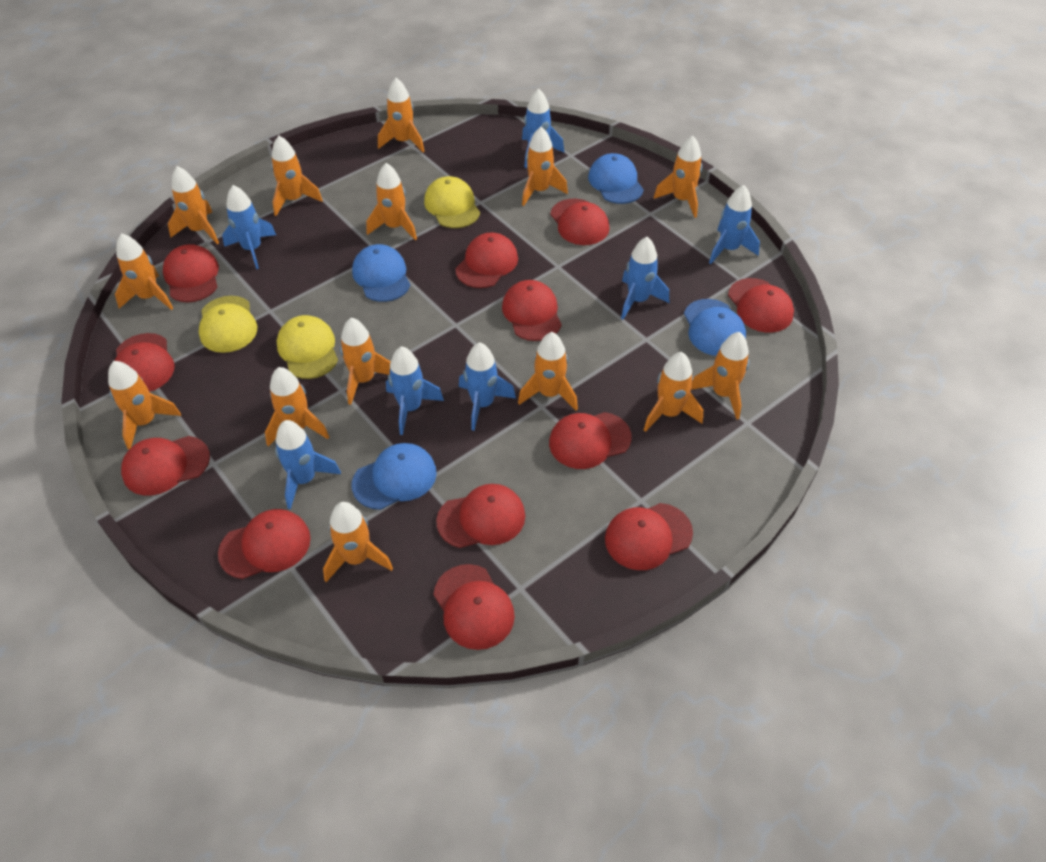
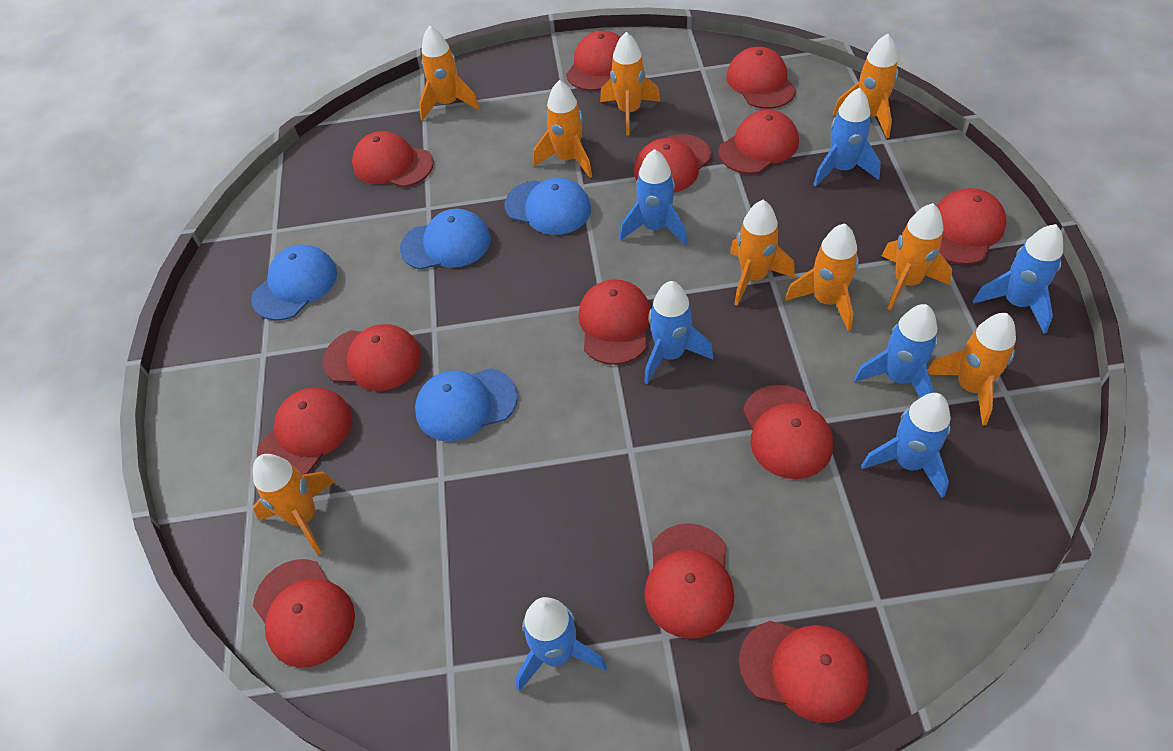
orange rocket: 14 -> 9
red cap: 12 -> 13
yellow cap: 3 -> 0

